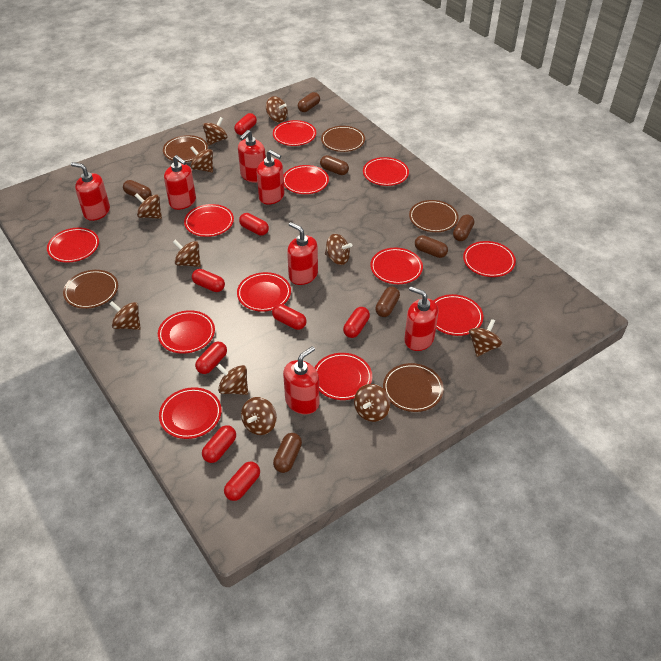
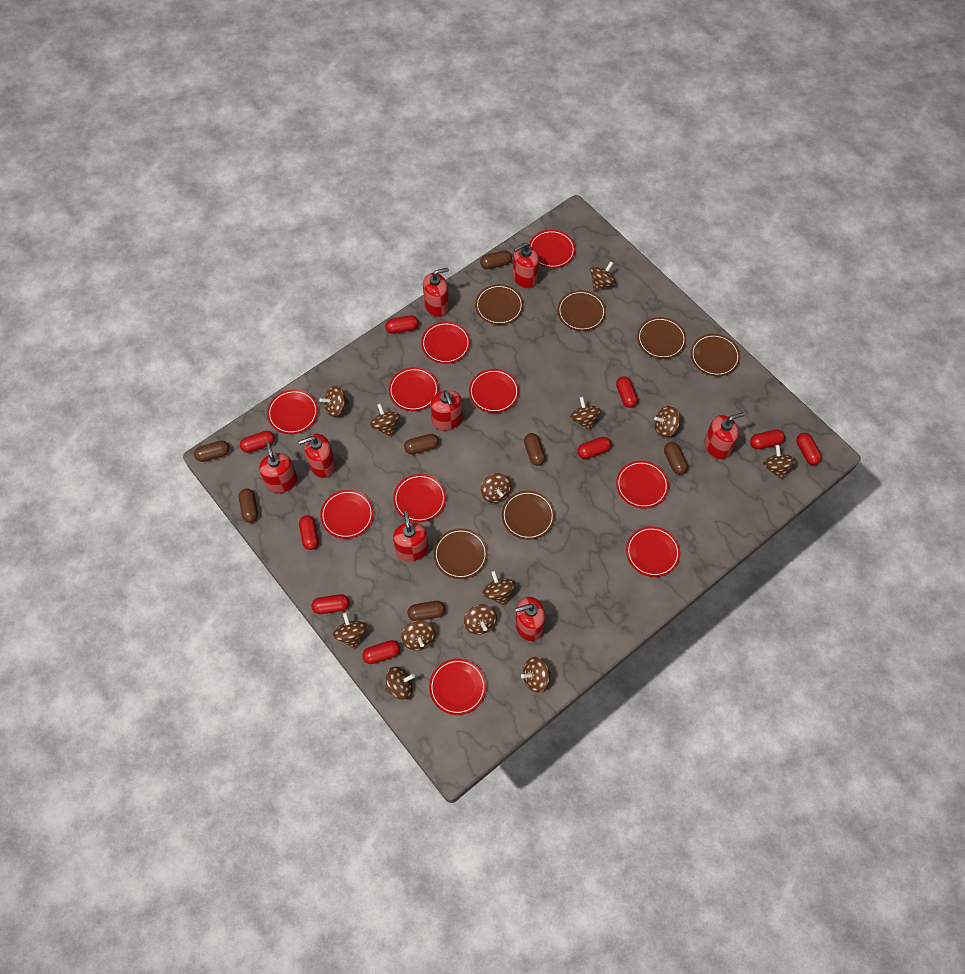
brown plate: 5 -> 6
brown spinning top: 11 -> 13
red capsule: 8 -> 9
red plate: 12 -> 10
red soap dispenser: 7 -> 8

